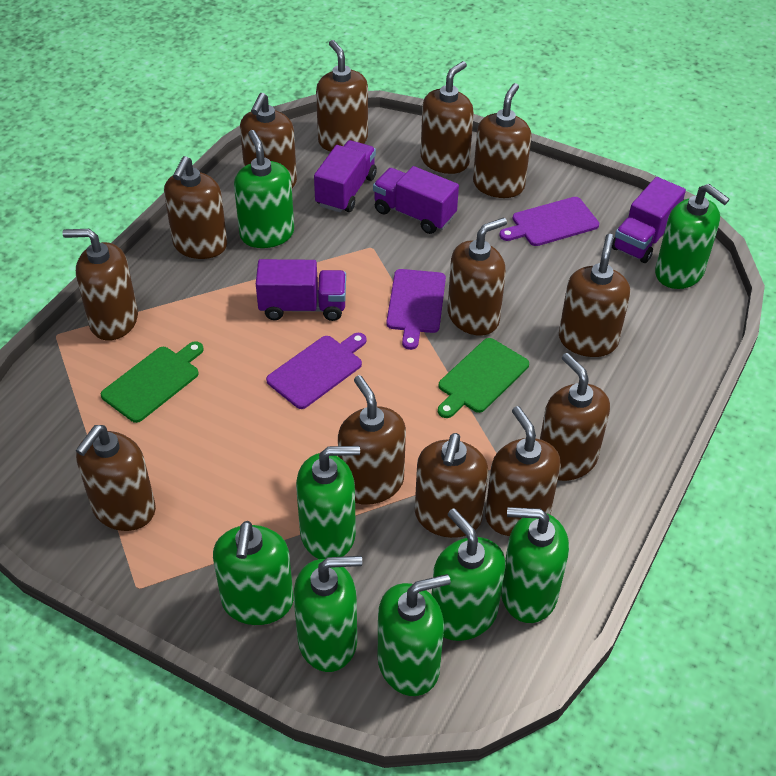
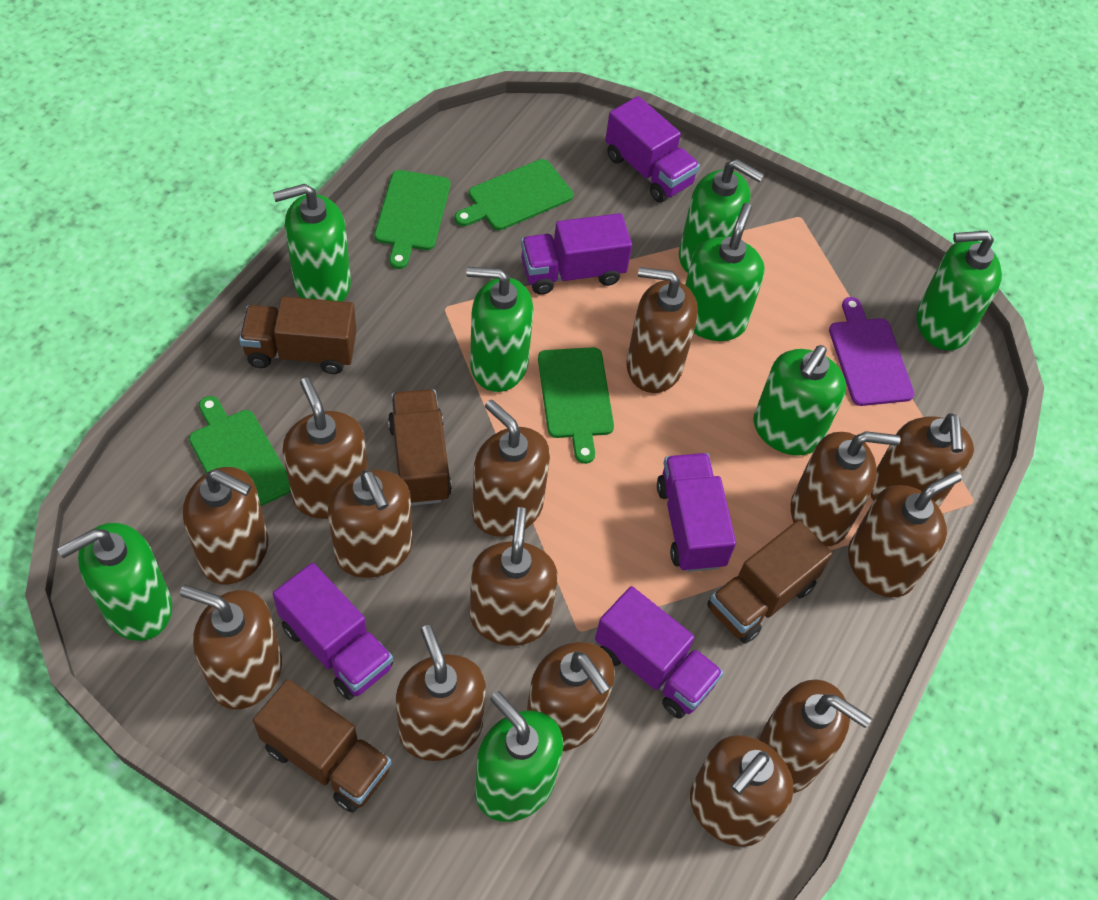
brown soap dispenser: 13 -> 14
brown truck: 0 -> 4
green cutting board: 2 -> 4
purple cutting board: 3 -> 1
purple truck: 4 -> 5

